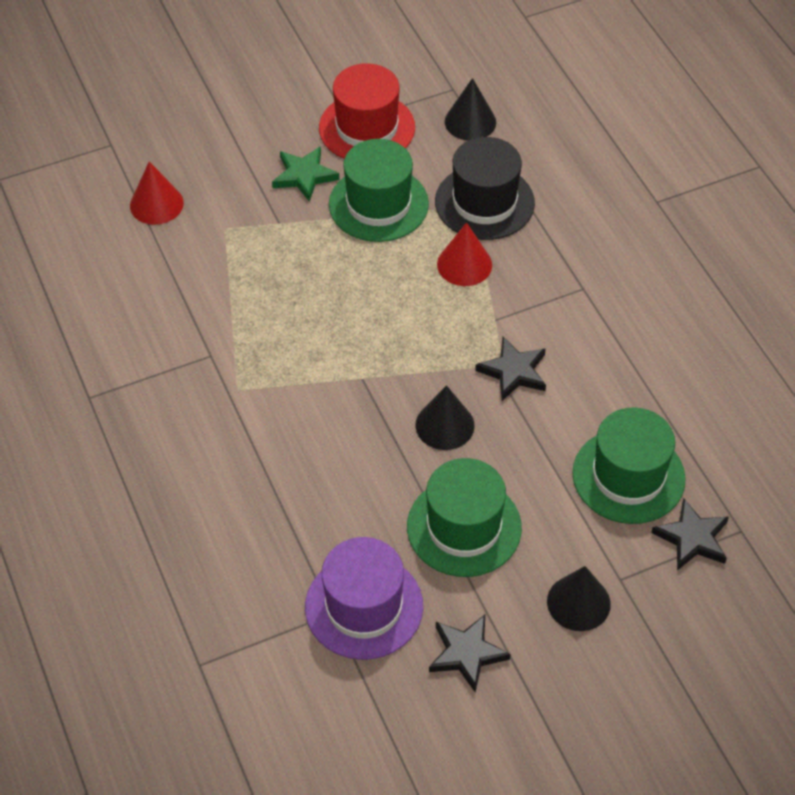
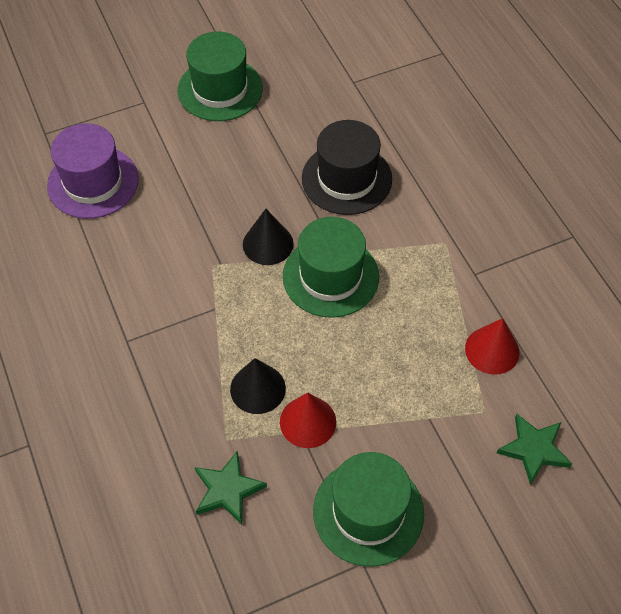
black cone: 3 -> 2
black star: 3 -> 0
green star: 1 -> 2
red hat: 1 -> 0

